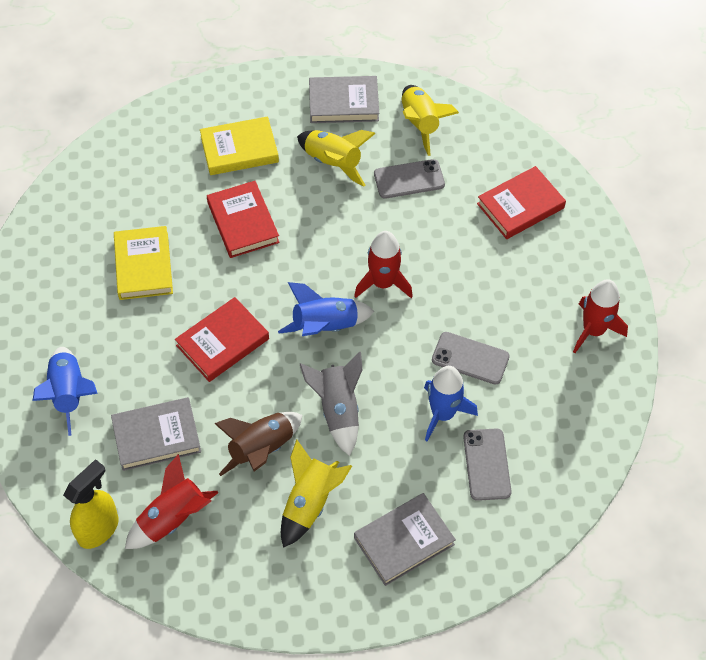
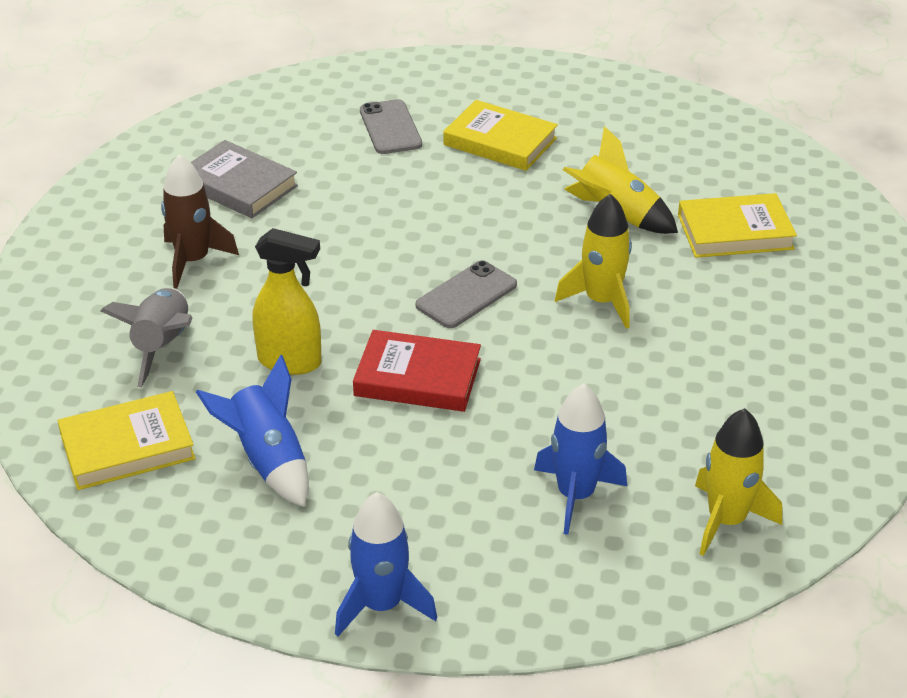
grey book: 3 -> 1
grey phone: 3 -> 2
red book: 3 -> 1
red rocket: 3 -> 0
yellow book: 2 -> 3

